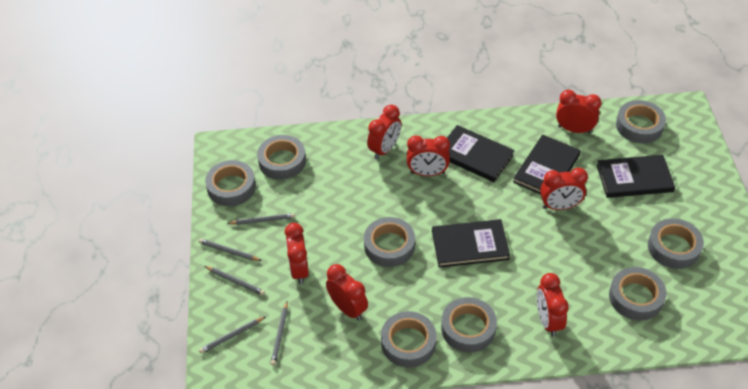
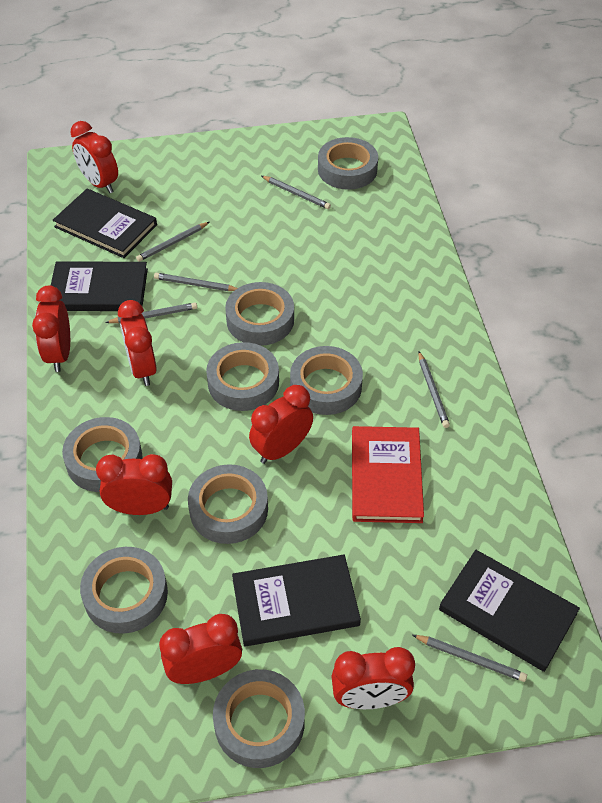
grey pencil: 5 -> 6
red book: 0 -> 1

